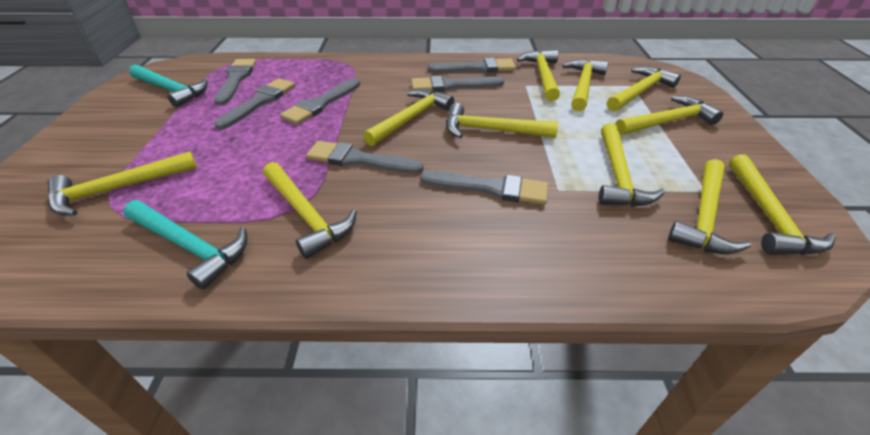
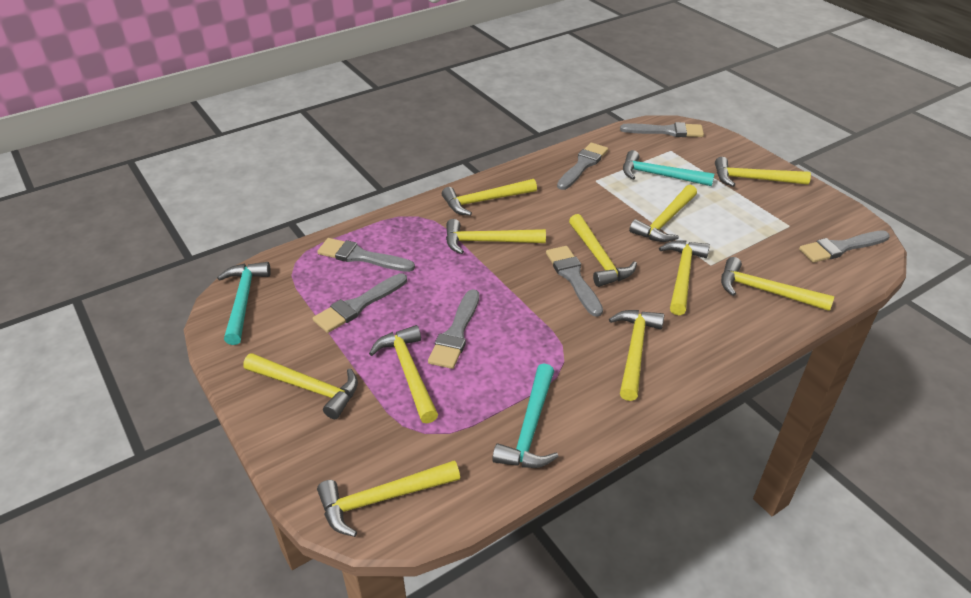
turquoise hammer: 2 -> 3

